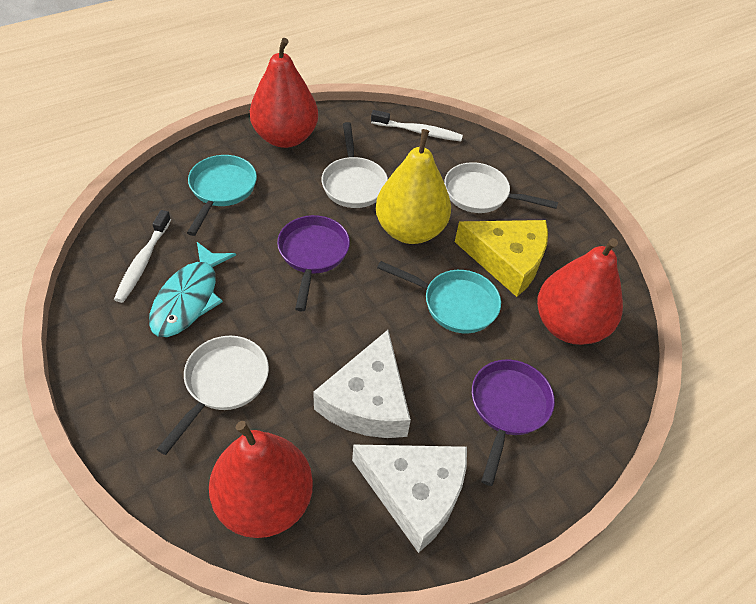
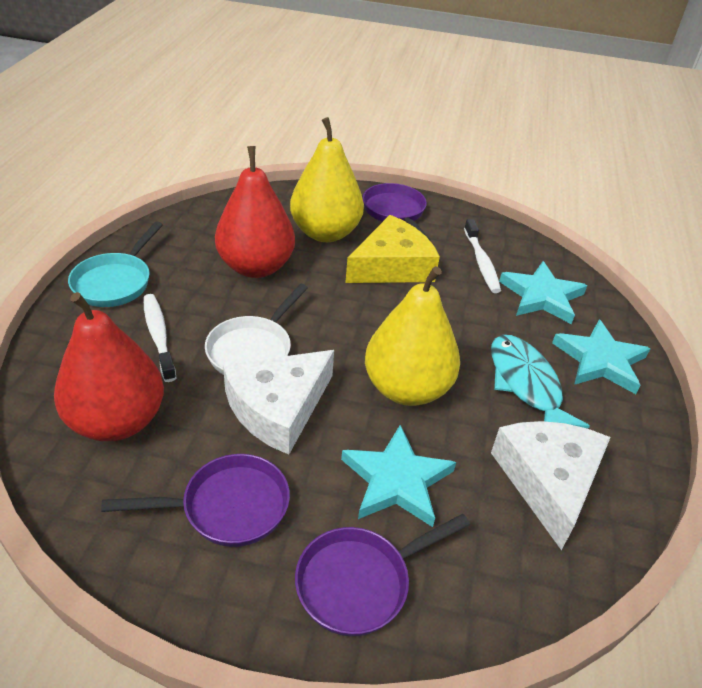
purple pan: 2 -> 3
red pear: 3 -> 2
turquoise pan: 2 -> 1
turquoise star: 0 -> 3
white pan: 3 -> 1
yellow pear: 1 -> 2

